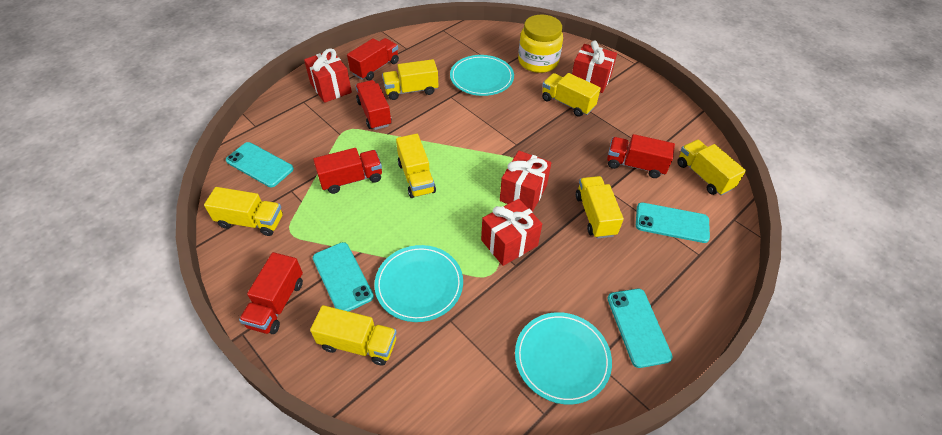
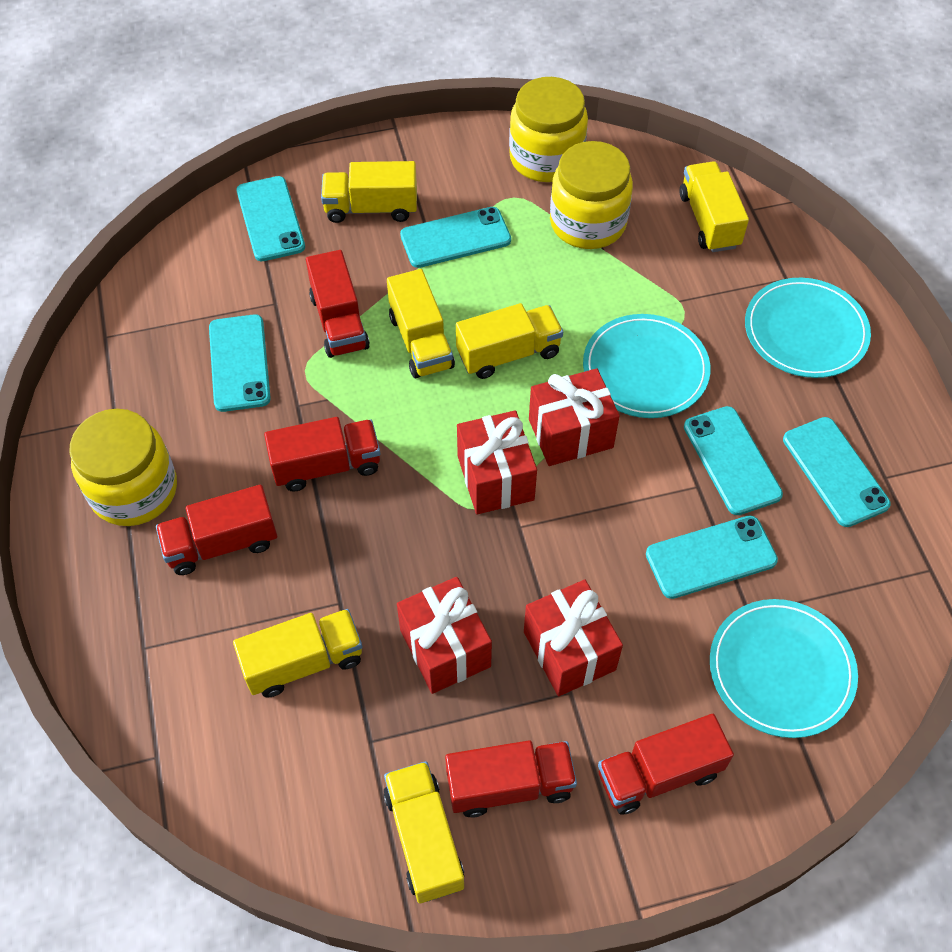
turquoise phone: 4 -> 6
yellow jar: 1 -> 3
yellow truck: 7 -> 6

